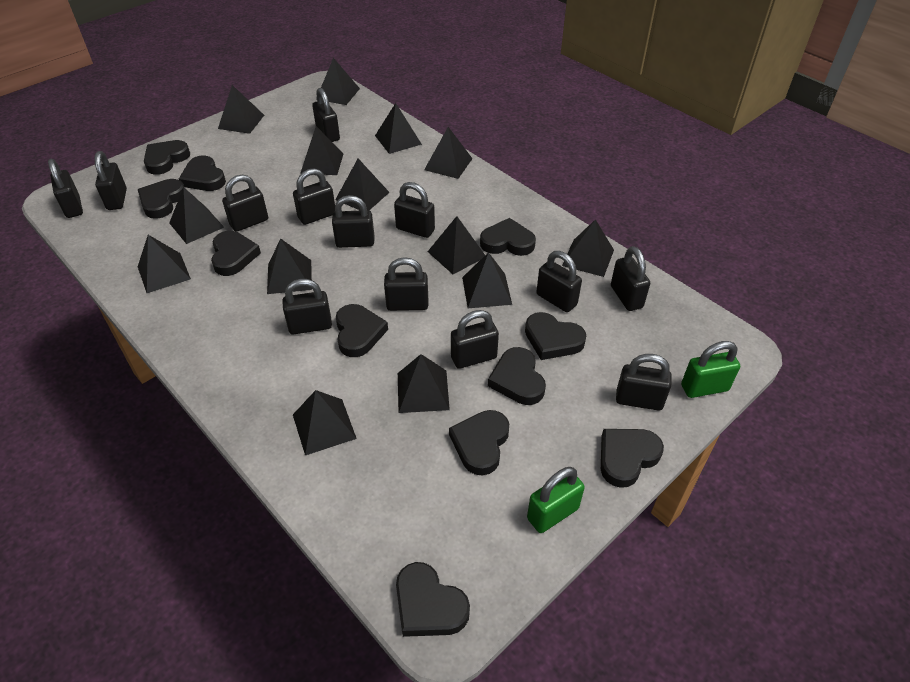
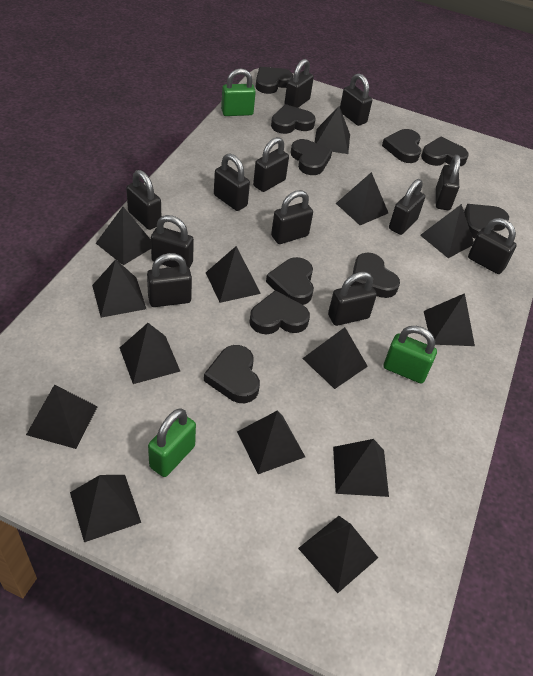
black heart: 11 -> 10
black padlock: 13 -> 12
green padlock: 2 -> 3

